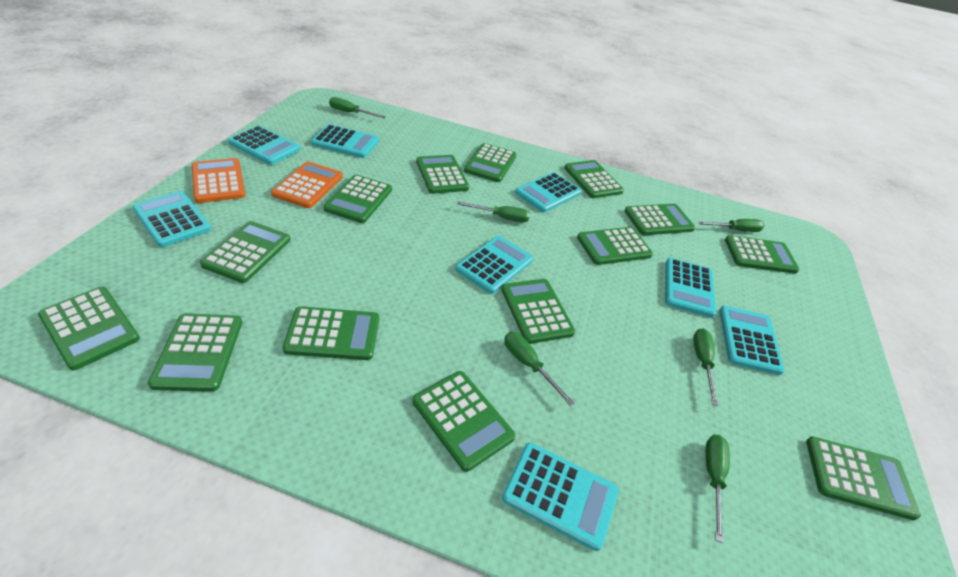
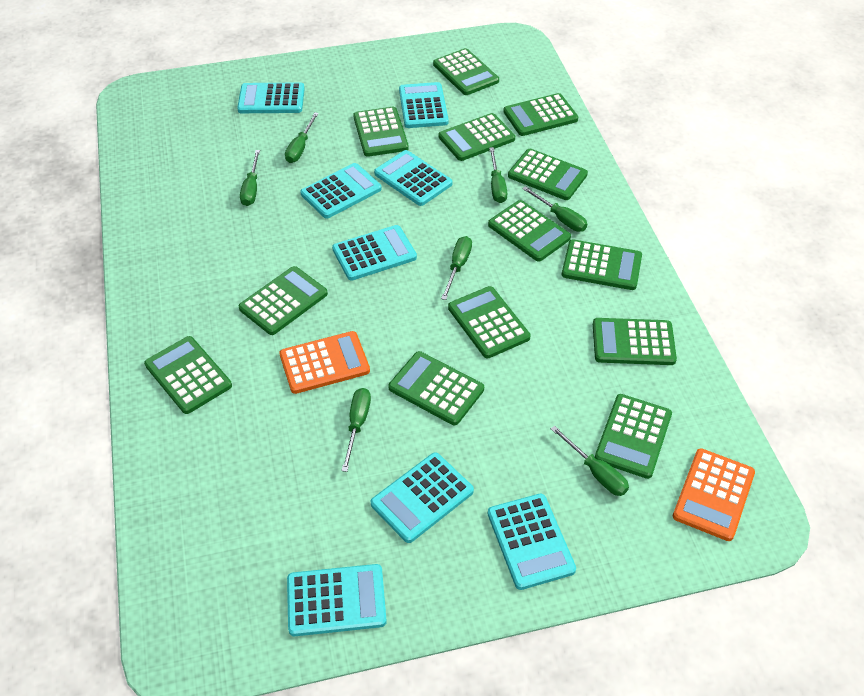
green calculator: 14 -> 13
green screwdriver: 6 -> 7

